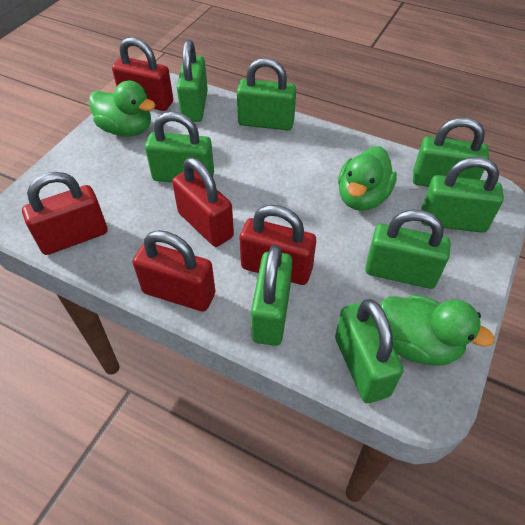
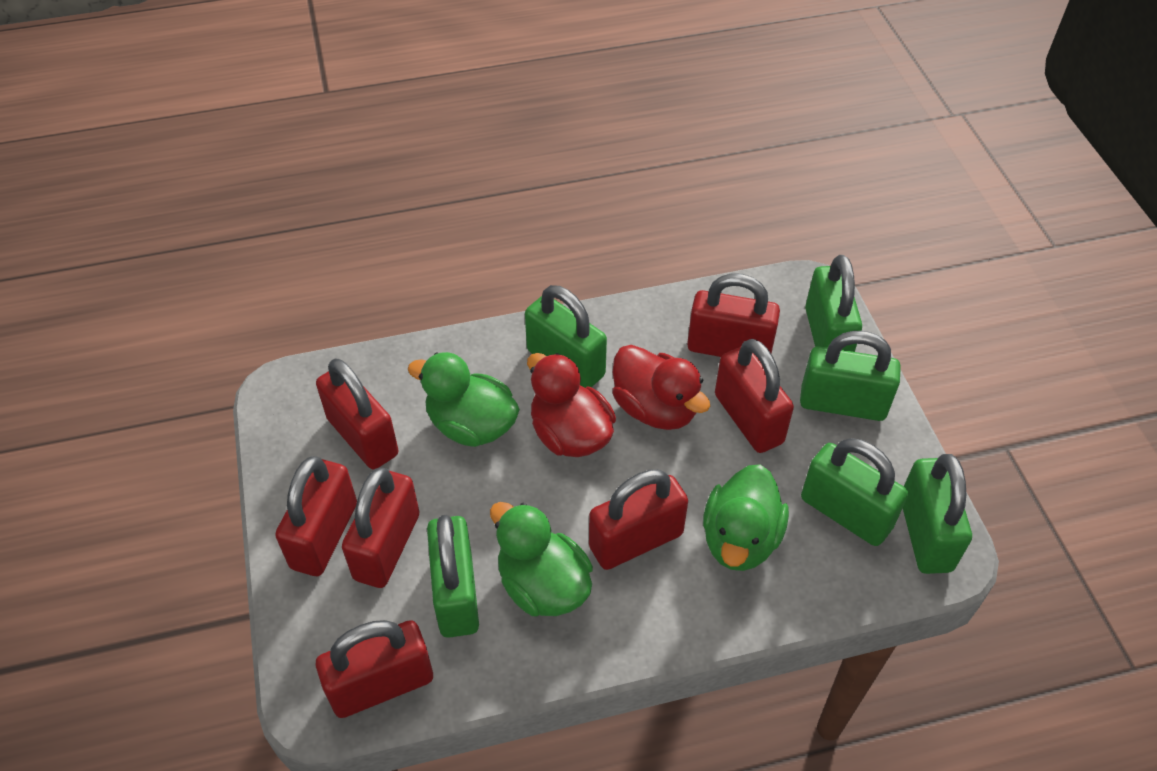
green padlock: 8 -> 6
red duck: 0 -> 2
red padlock: 5 -> 7

